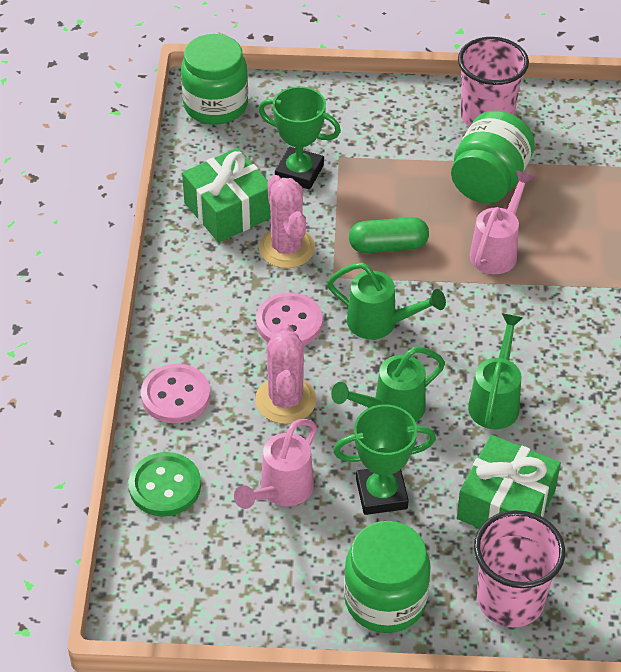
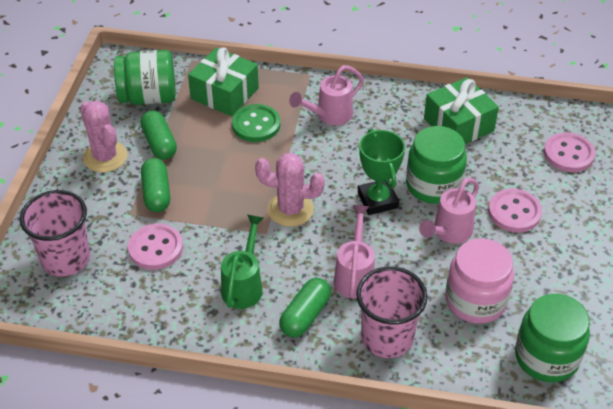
green capsule: 1 -> 3
green trophy: 2 -> 1
green watering can: 3 -> 1
pink button: 2 -> 3
pink jar: 0 -> 1
pink watering can: 2 -> 3

